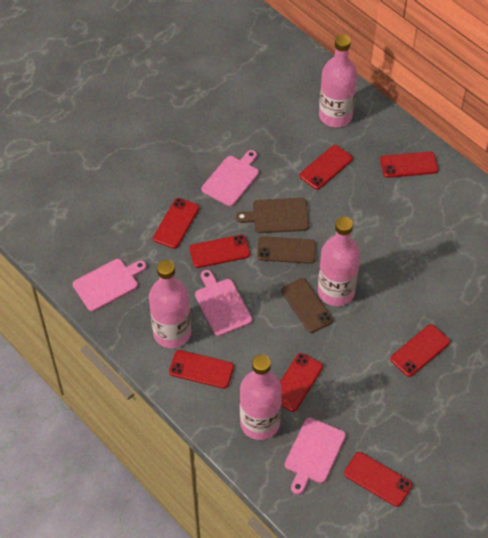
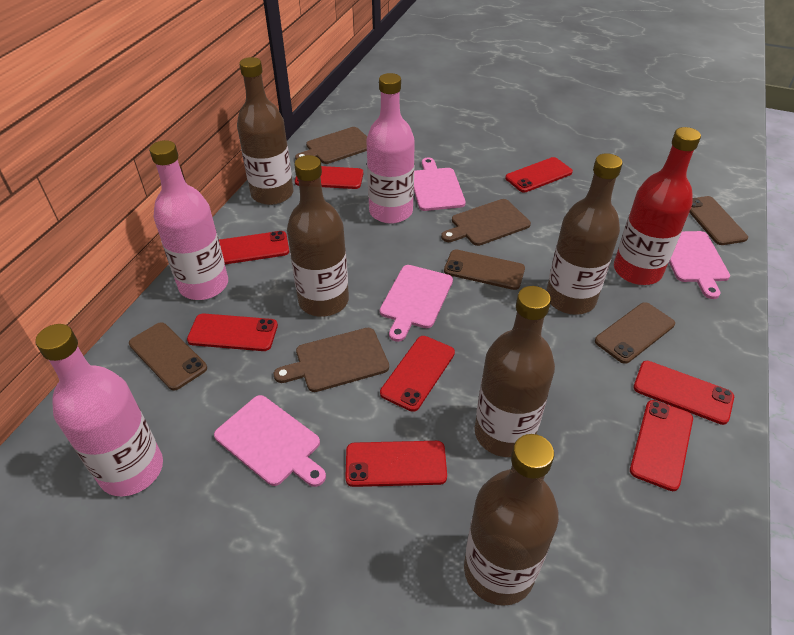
brown bottle: 0 -> 5
brown cutting board: 1 -> 3
brown phone: 2 -> 4
pink bottle: 4 -> 3
red bottle: 0 -> 1

